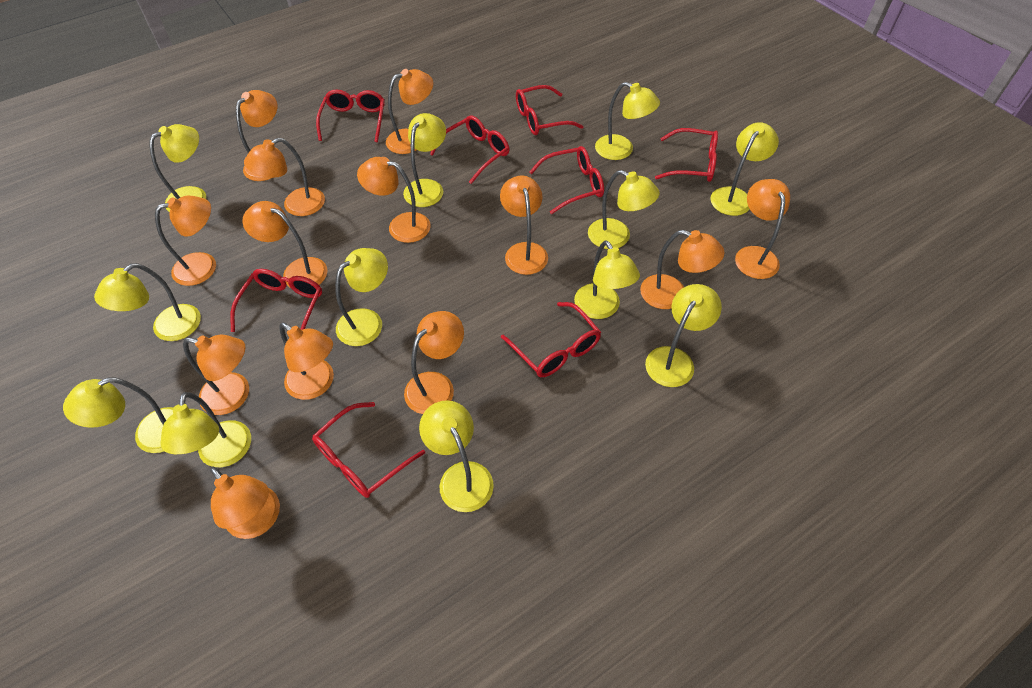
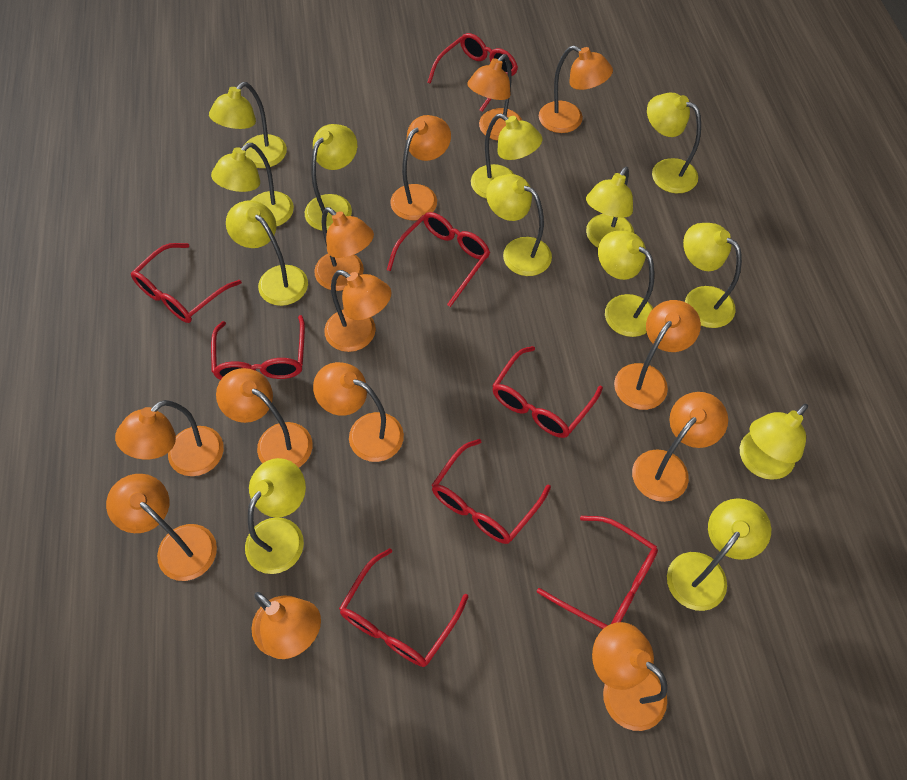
yellow lamp: 12 -> 13

